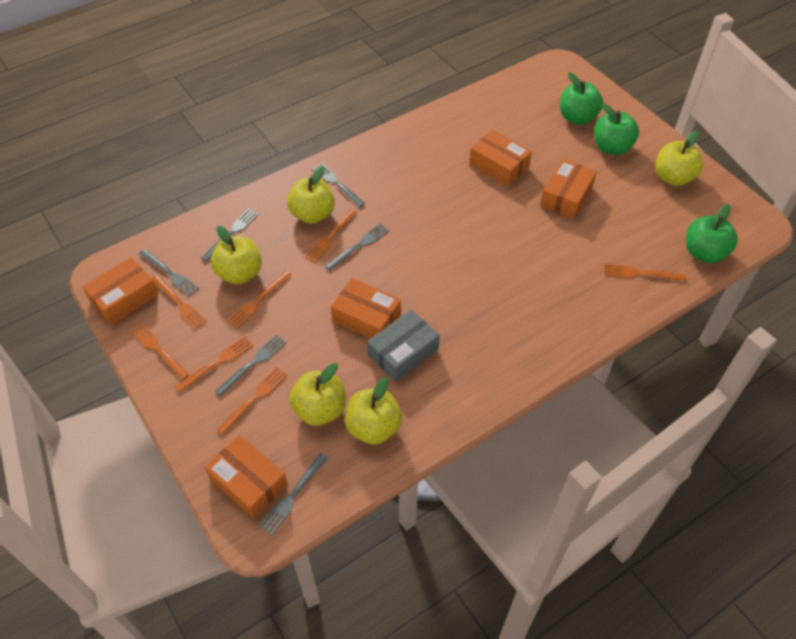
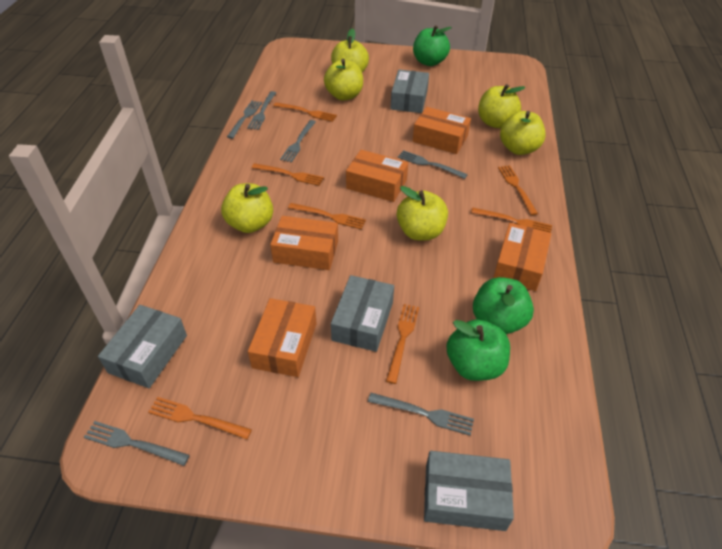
grey box: 1 -> 4
yellow apple: 5 -> 6

